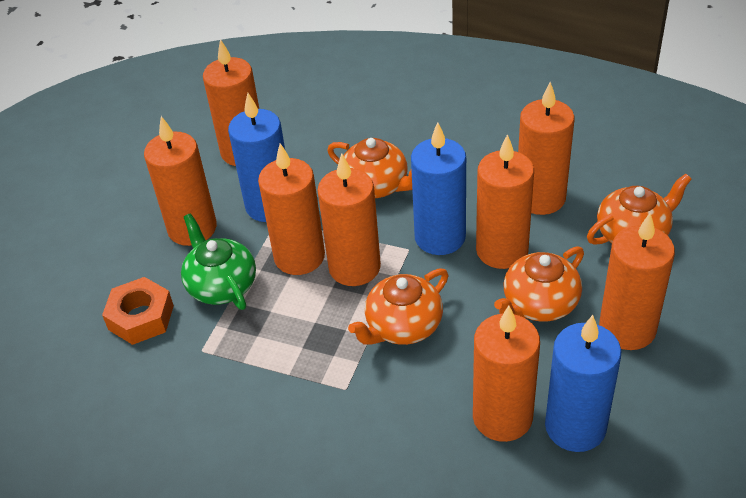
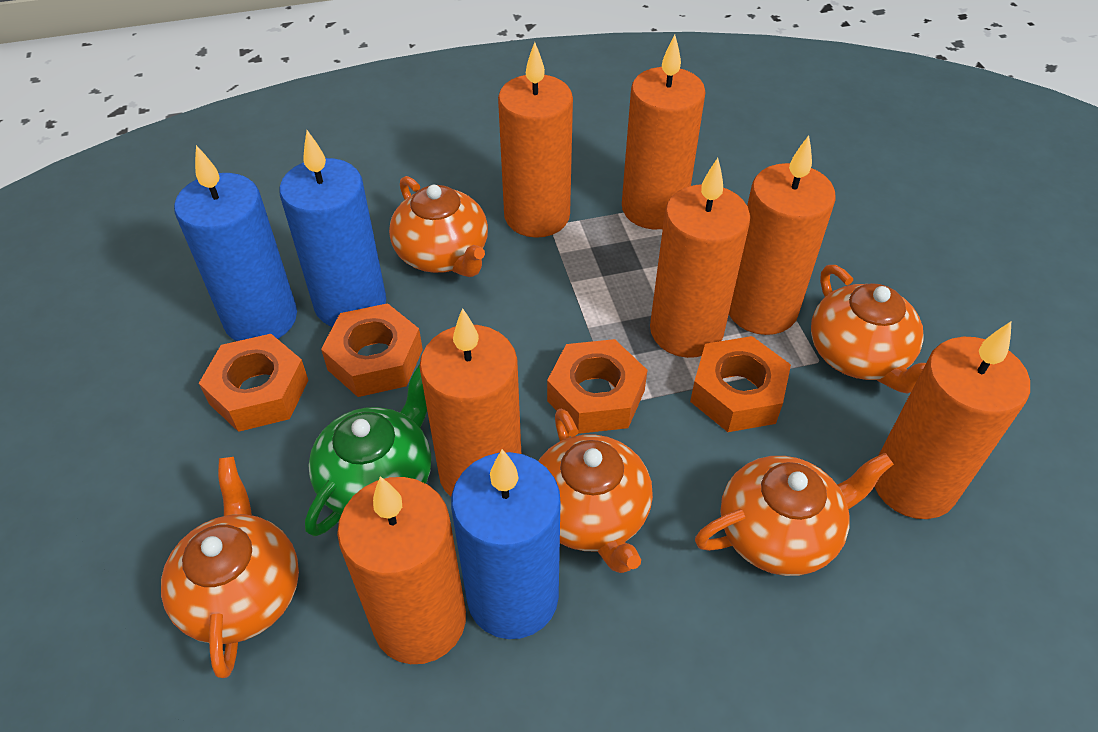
orange candle: 8 -> 7
orange nut: 1 -> 4
orange teapot: 4 -> 5

